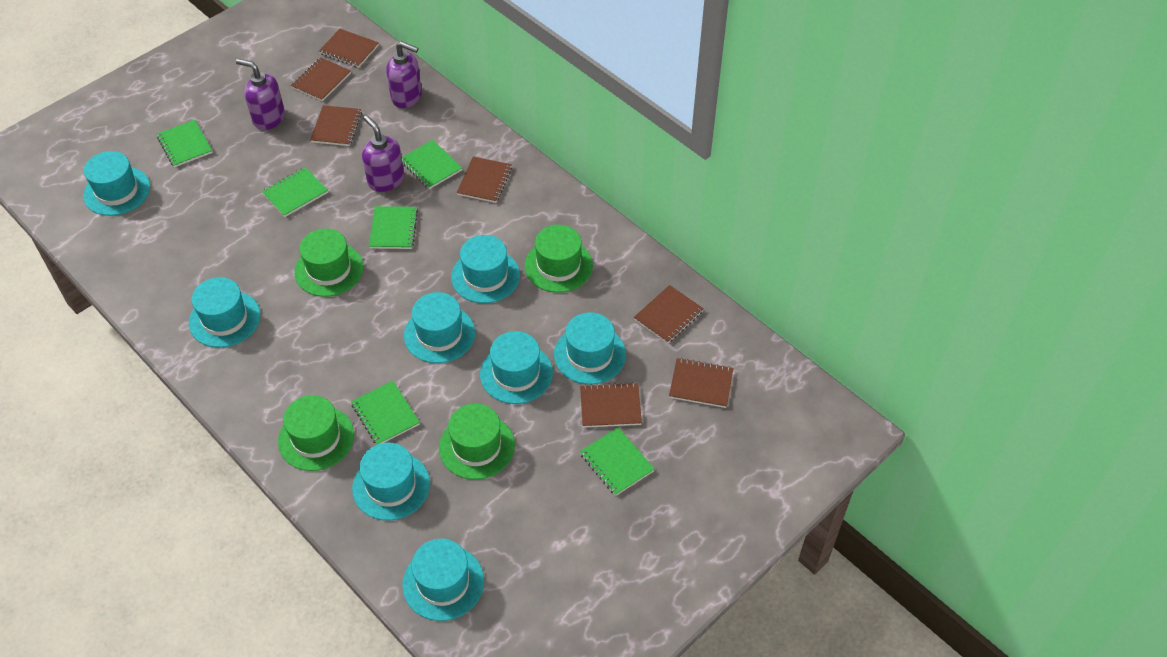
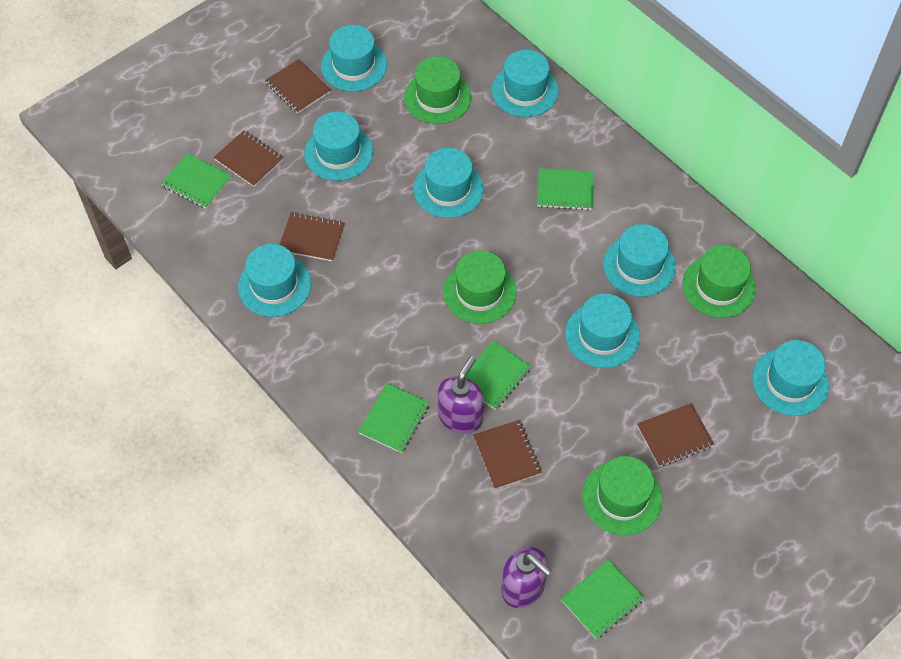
brown notebook: 7 -> 5
green notebook: 6 -> 5
purple soap dispenser: 3 -> 2

